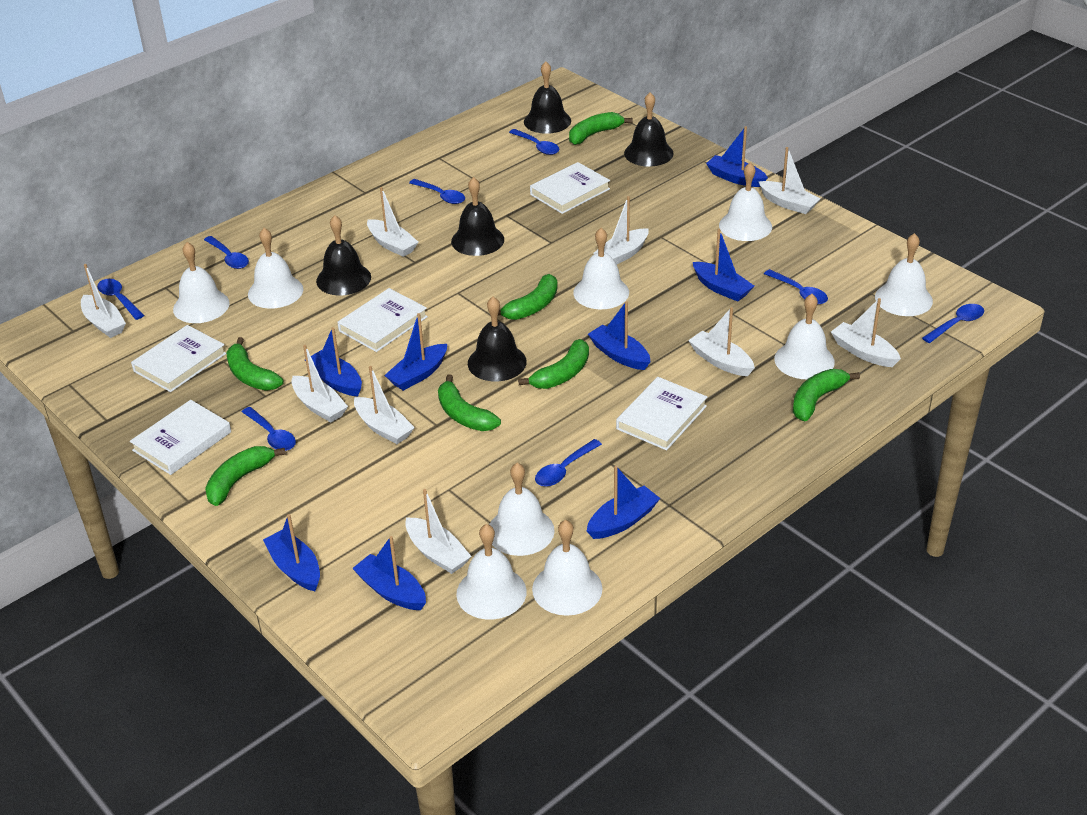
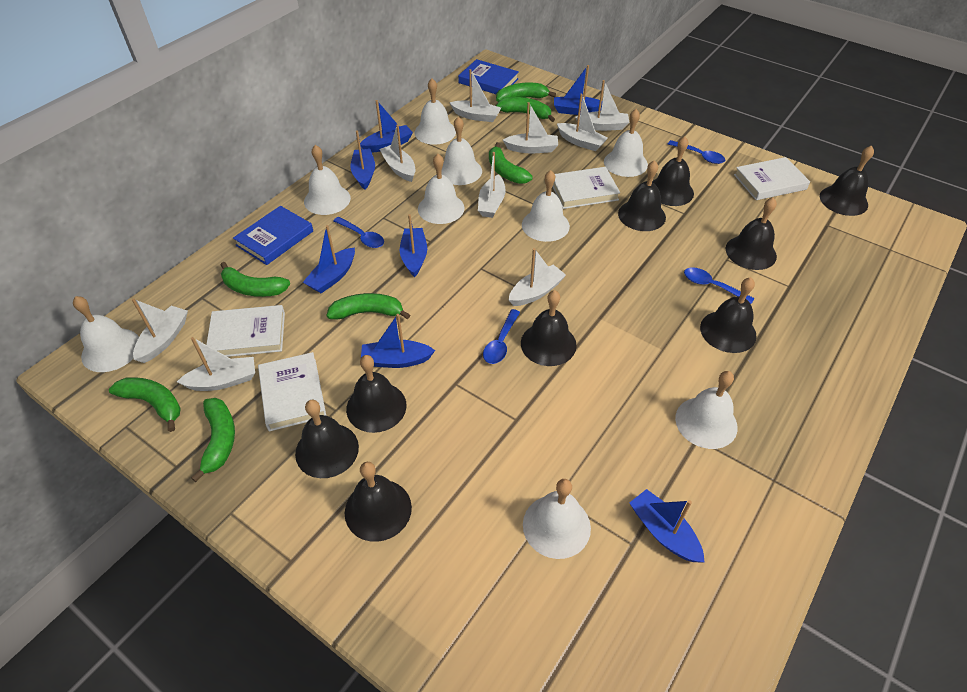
black bell: 5 -> 9
blue boat: 8 -> 7
blue book: 0 -> 2
blue spoon: 8 -> 4
white book: 5 -> 4

